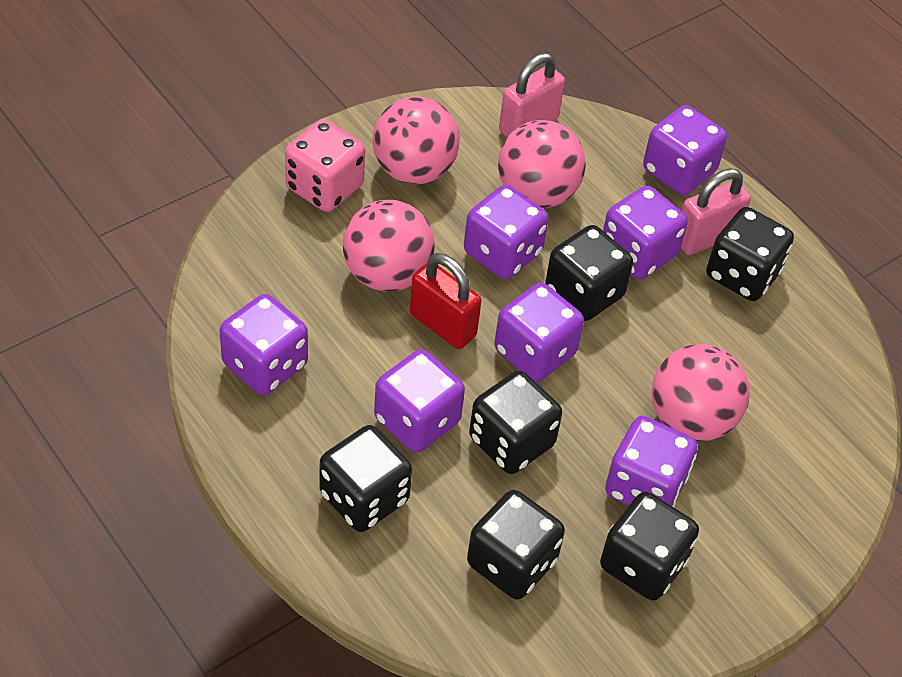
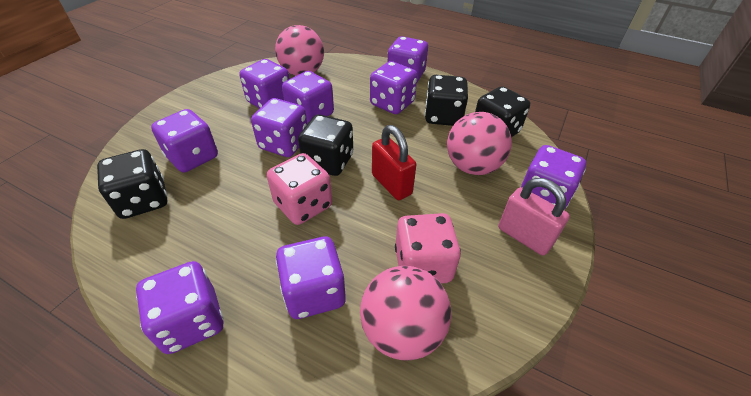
black dice: 6 -> 4
pink ball: 4 -> 3
pink dice: 1 -> 2
pink padlock: 2 -> 1
purple dice: 7 -> 9

